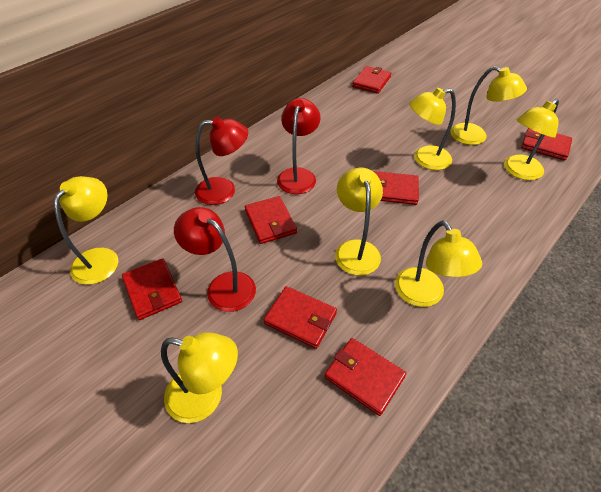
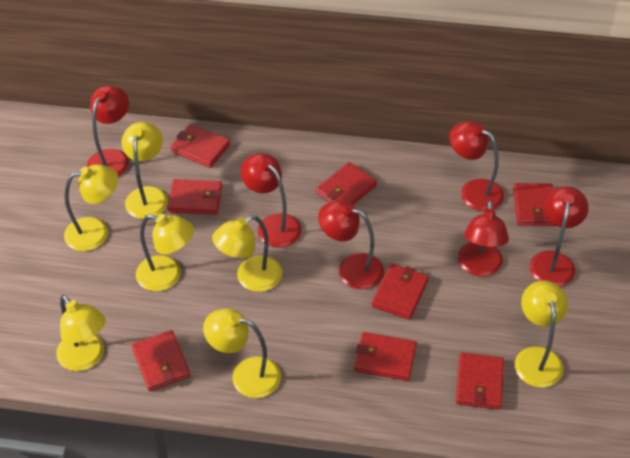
red lamp: 3 -> 6
red wallet: 7 -> 8

